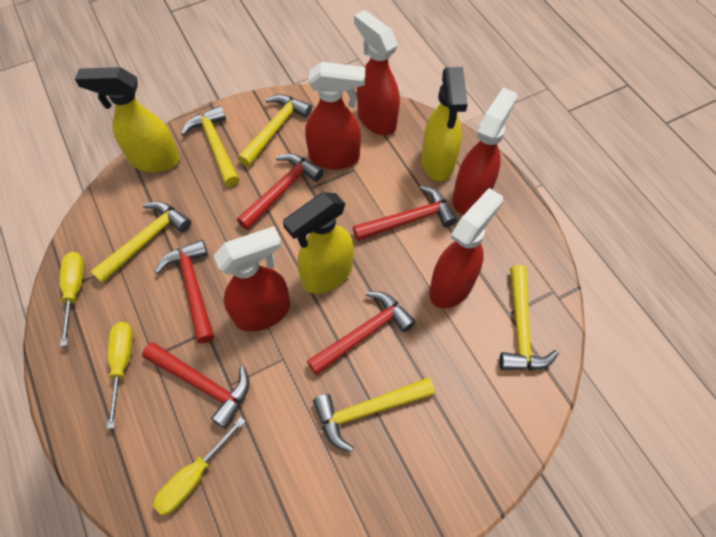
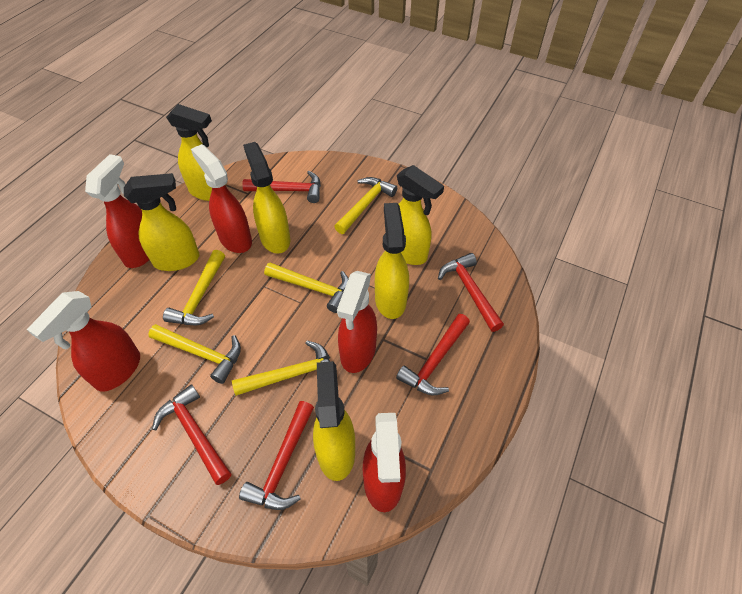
yellow screwdriver: 3 -> 0
yellow spray bottle: 3 -> 6

